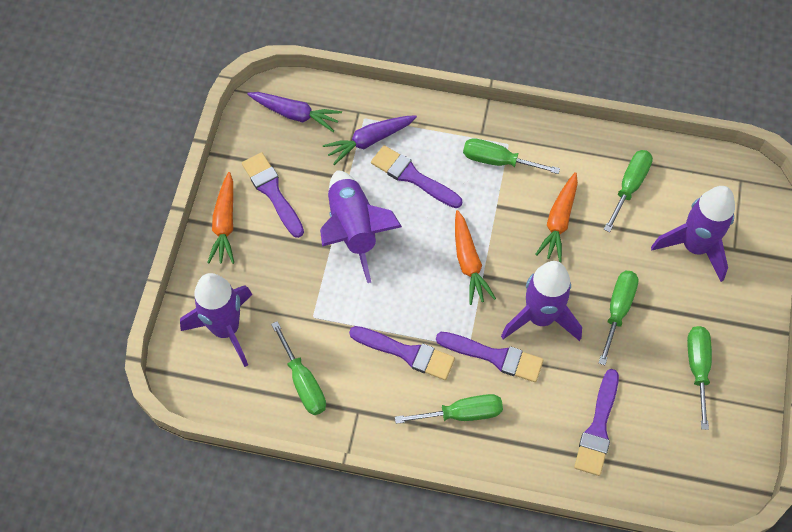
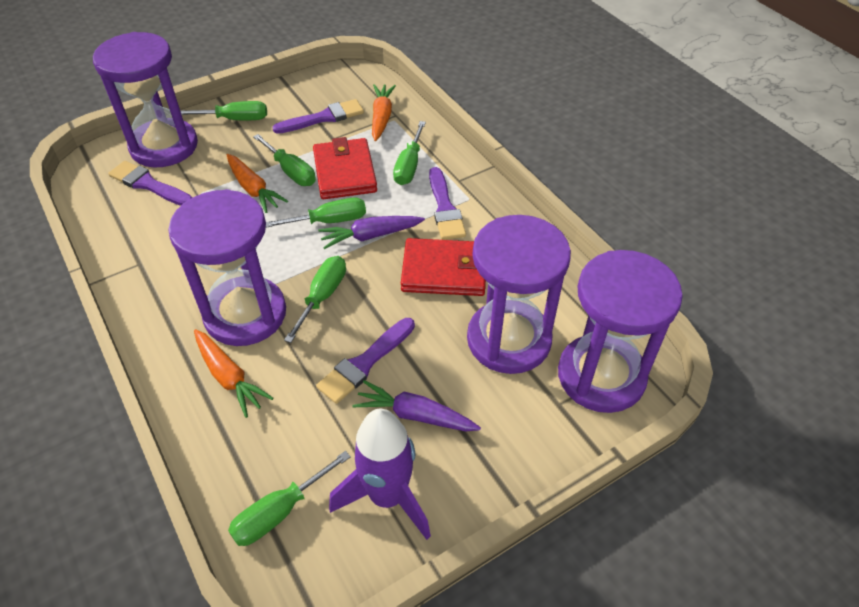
purple brush: 5 -> 4
purple hourglass: 0 -> 4
purple rocket: 4 -> 1
red wallet: 0 -> 2

